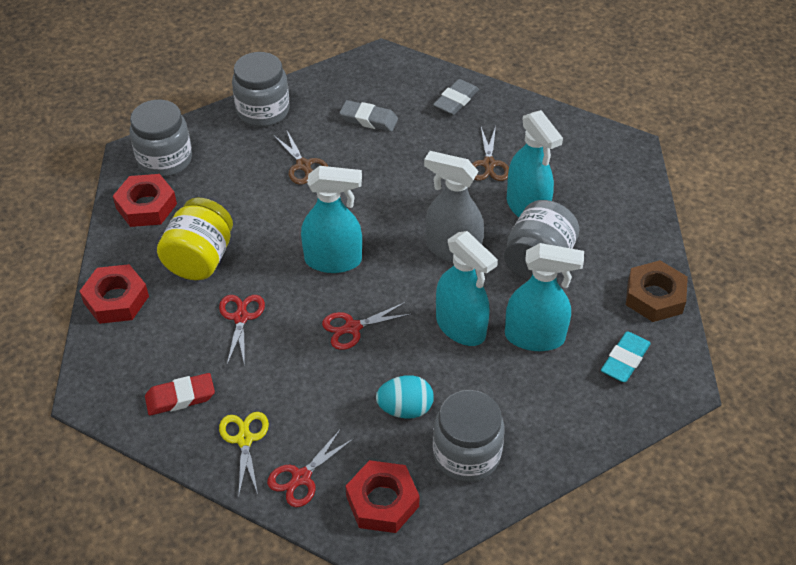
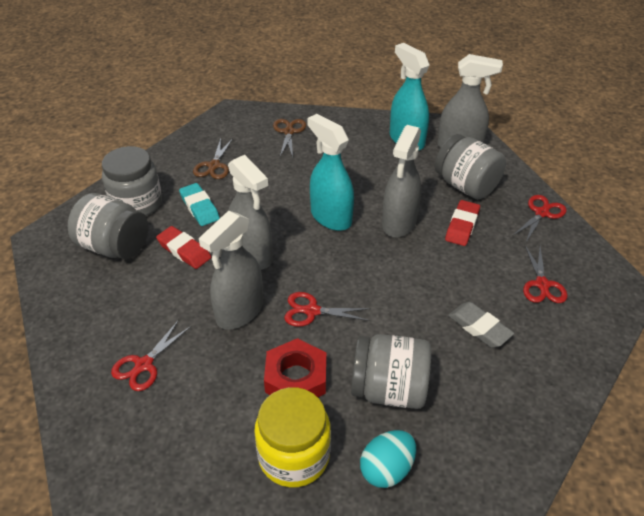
brown nut: 1 -> 0
grey eraser: 2 -> 1
grey spray bottle: 1 -> 4
red eraser: 1 -> 2
red nut: 3 -> 1
red scissors: 3 -> 4
turquoise spray bottle: 4 -> 2
yellow scissors: 1 -> 0

